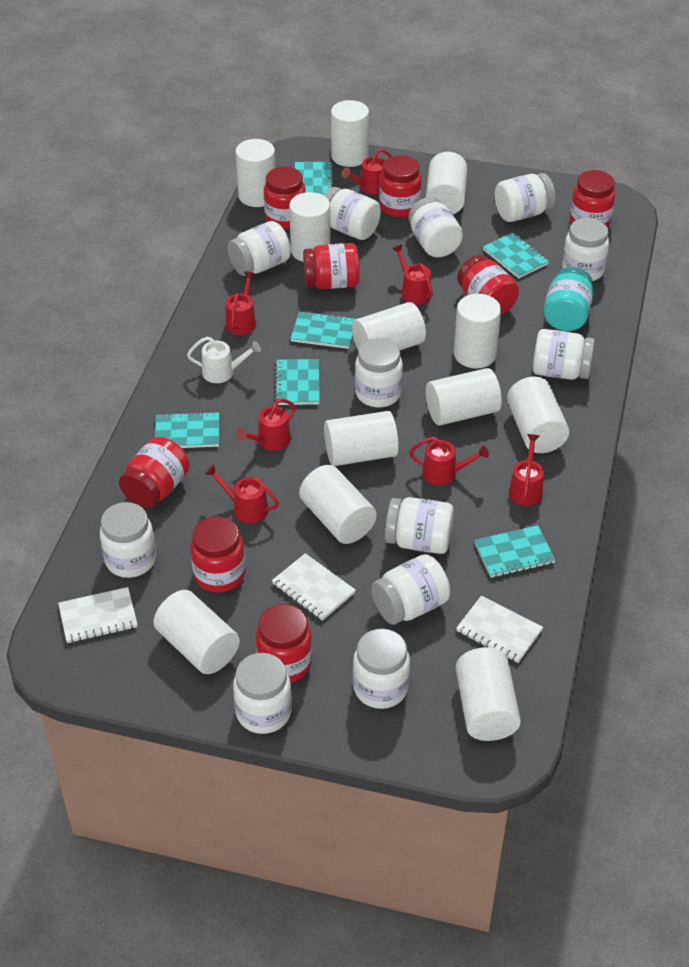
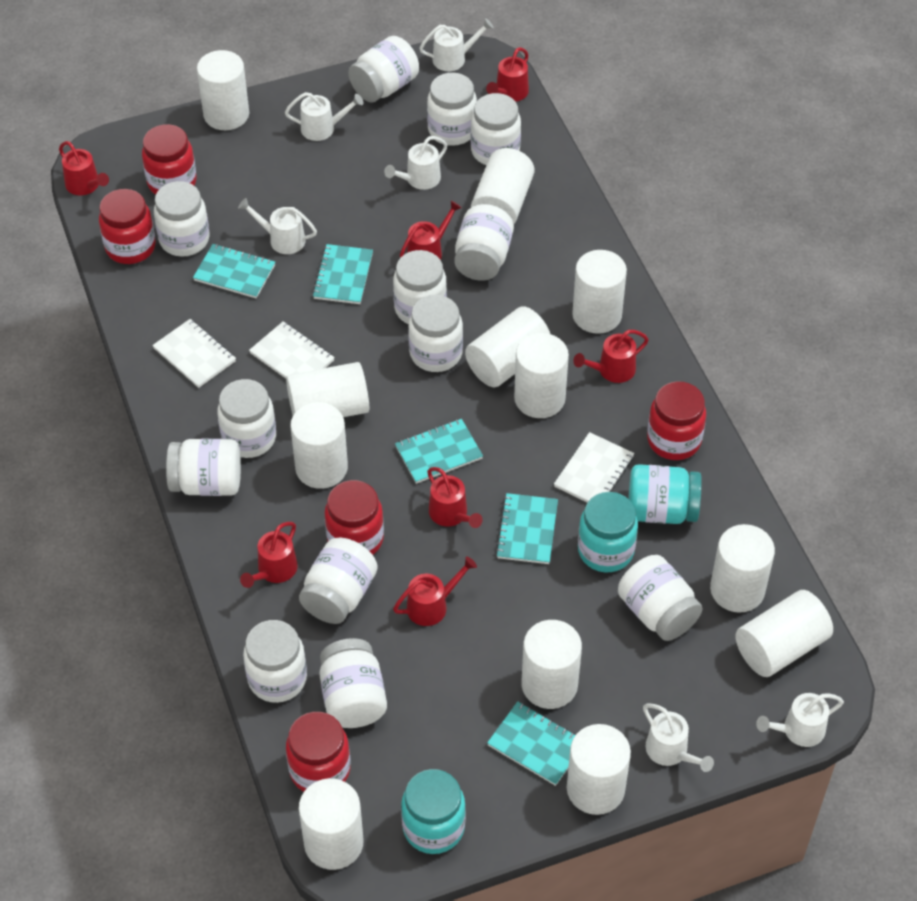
red jar: 8 -> 5
turquoise jar: 1 -> 3
turquoise notebook: 6 -> 5
white jar: 12 -> 13
white watering can: 1 -> 6

